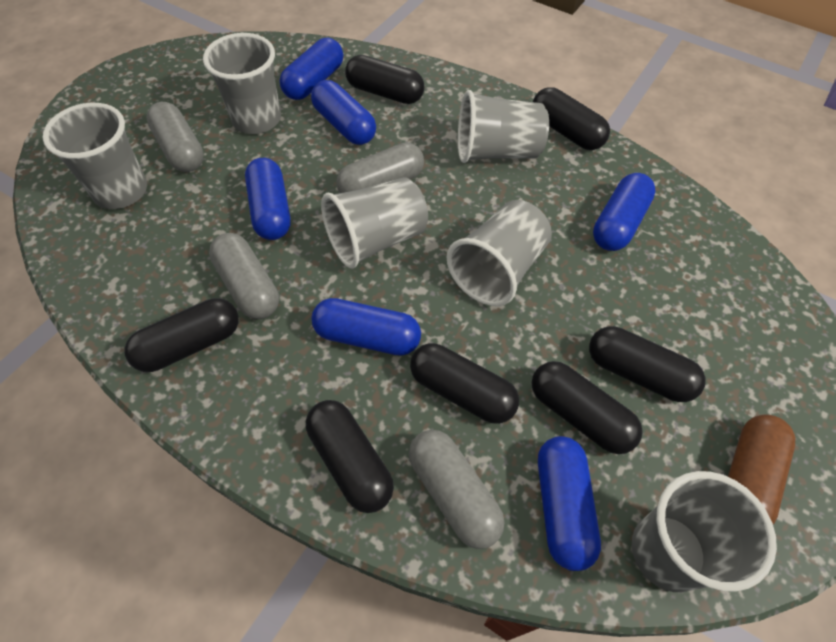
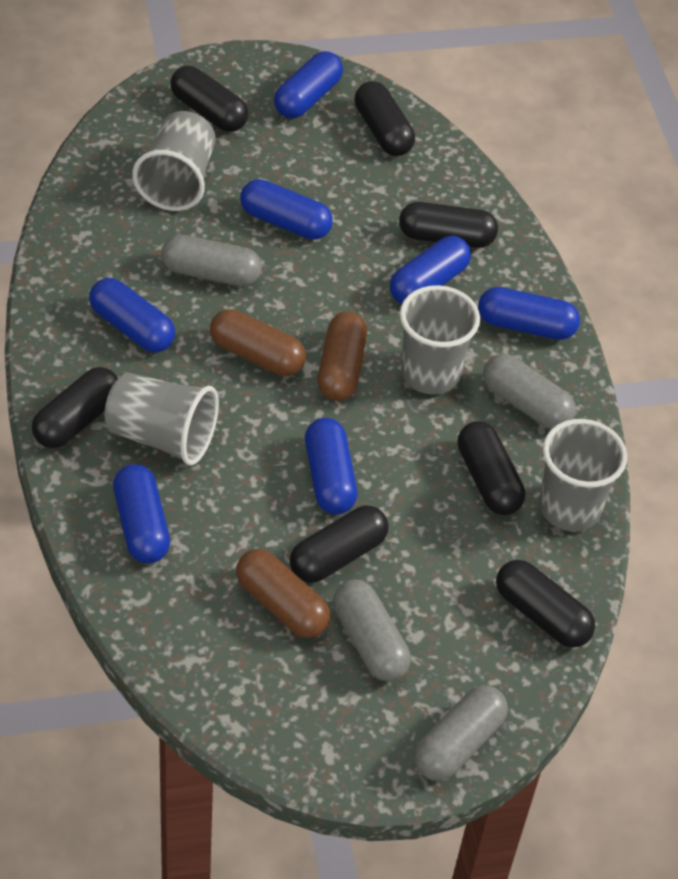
blue capsule: 6 -> 7
brown capsule: 1 -> 3
grey cup: 6 -> 4

